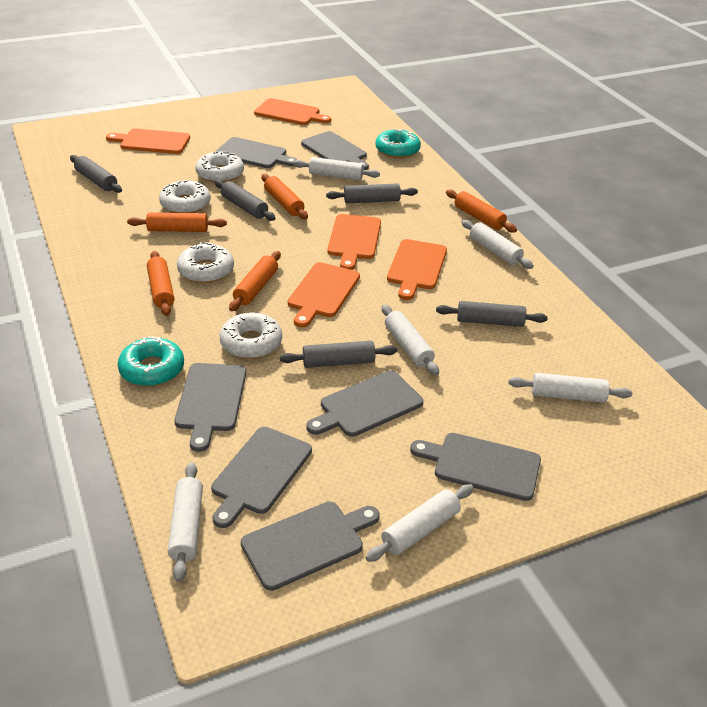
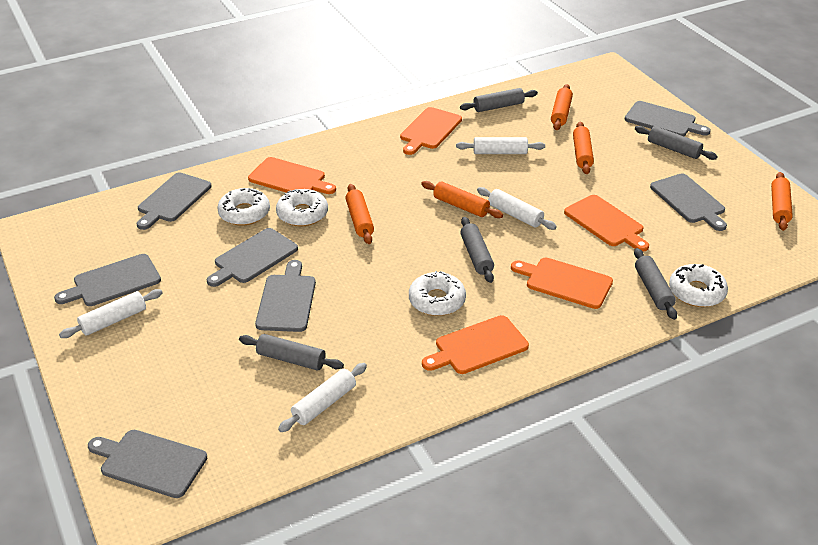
turquoise donut: 2 -> 0
white rolling pin: 6 -> 4

